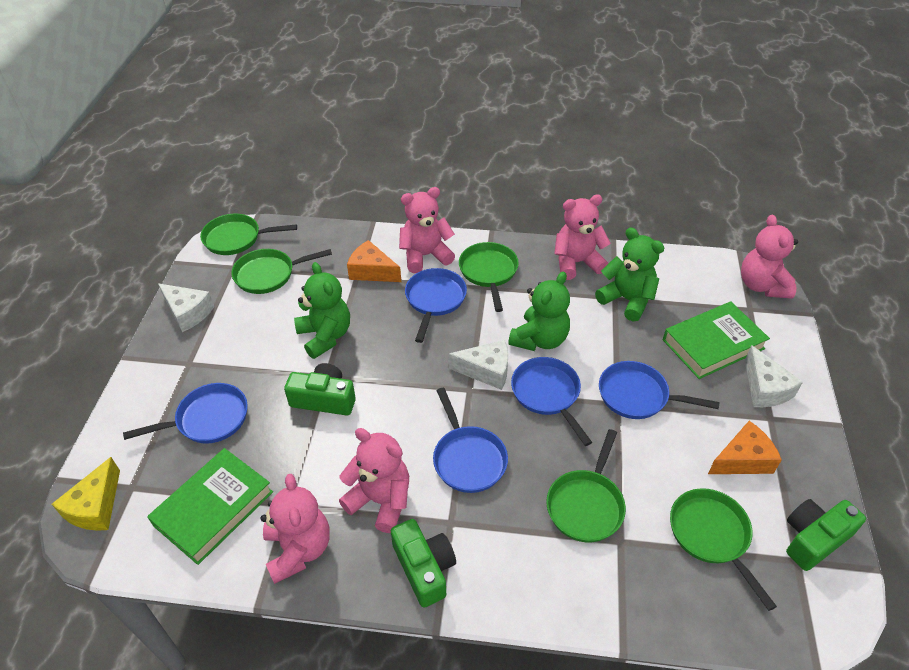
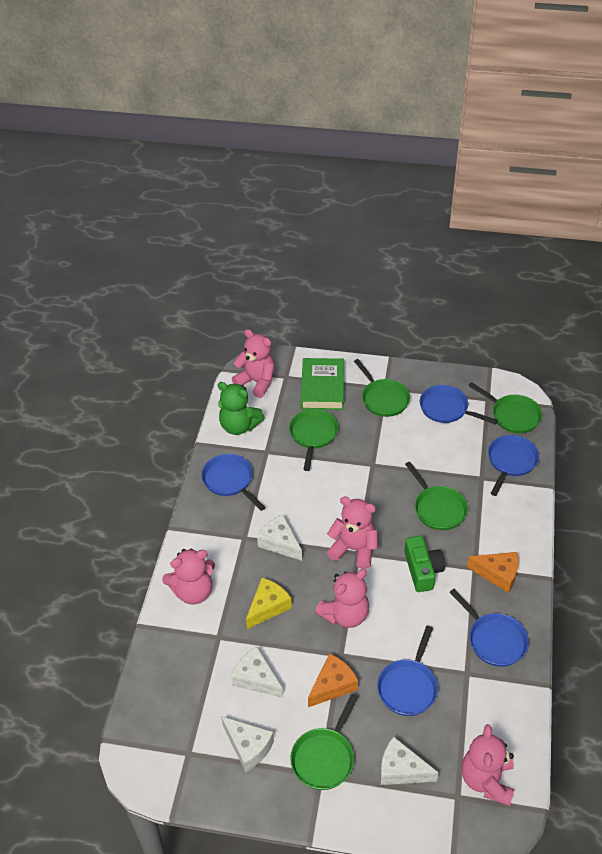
green book: 2 -> 1
green camera: 3 -> 1
green teddy bear: 3 -> 1
white cheese: 3 -> 4

